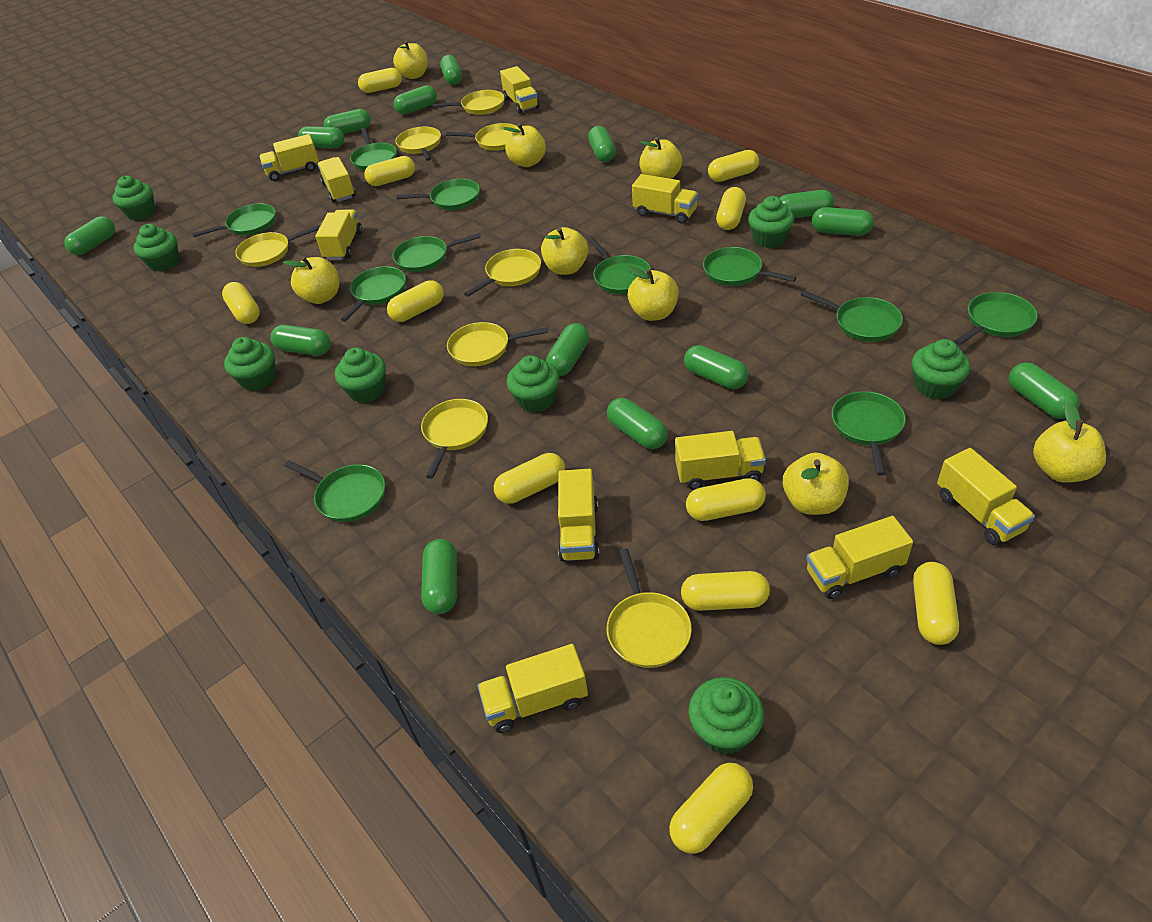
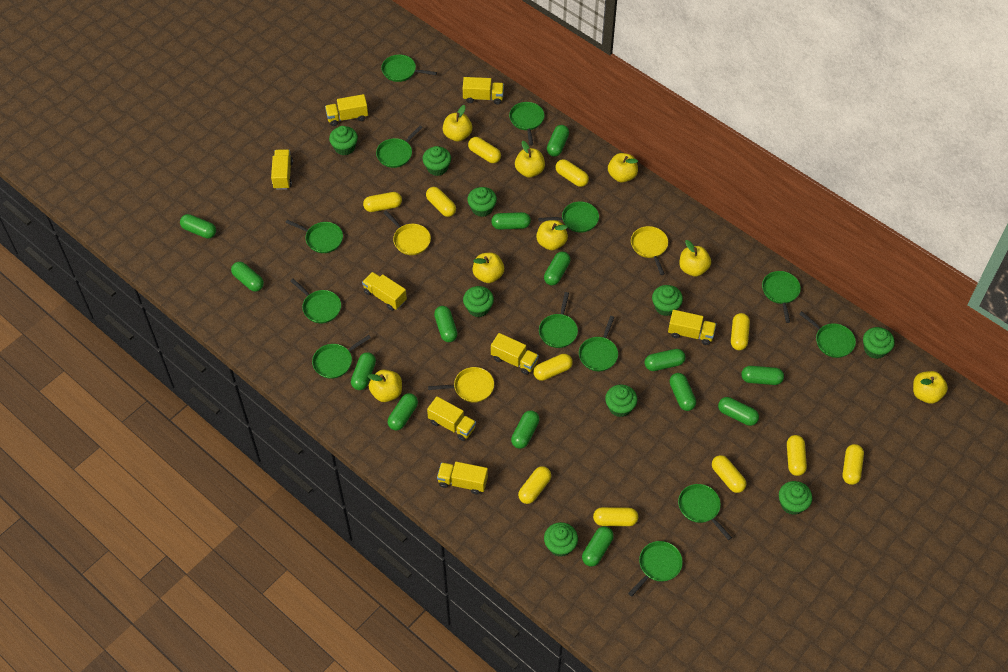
green cupcake: 8 -> 9
green pan: 11 -> 13
yellow pan: 8 -> 3
yellow truck: 10 -> 8

